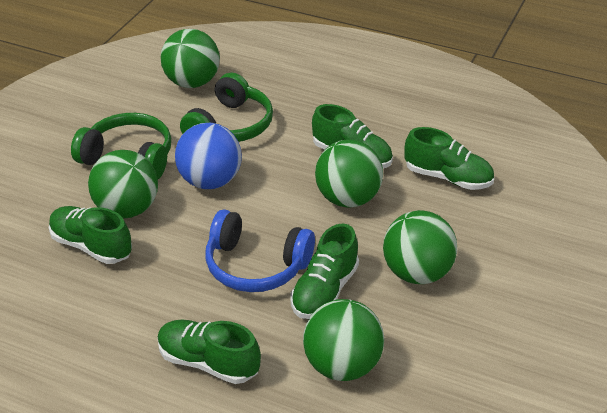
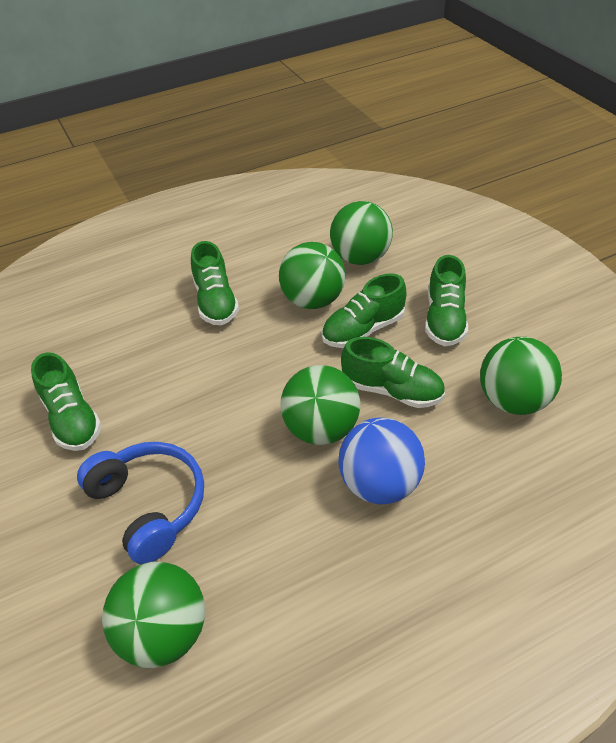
green headphones: 2 -> 0

